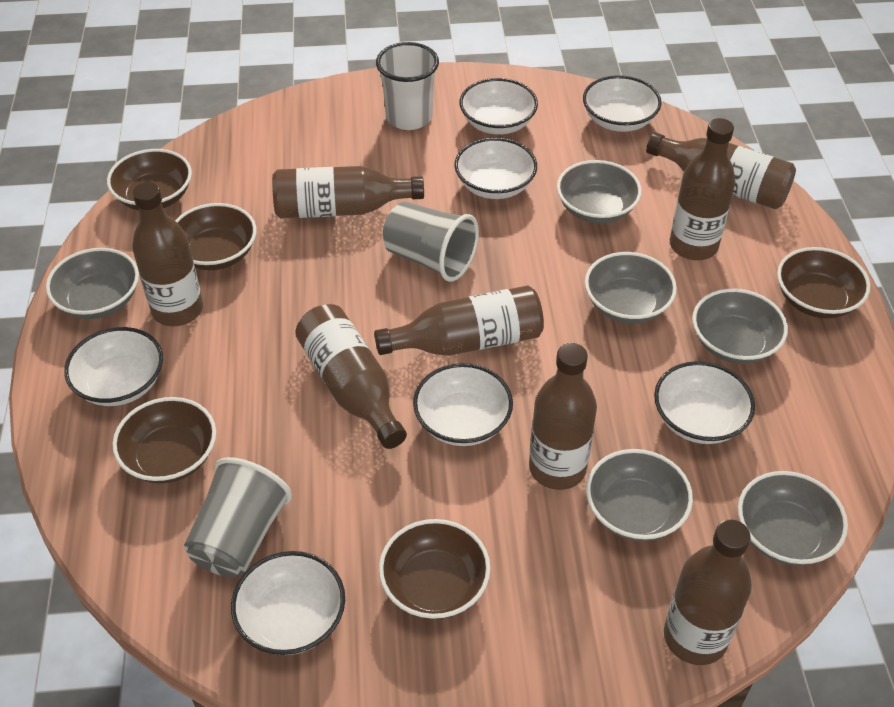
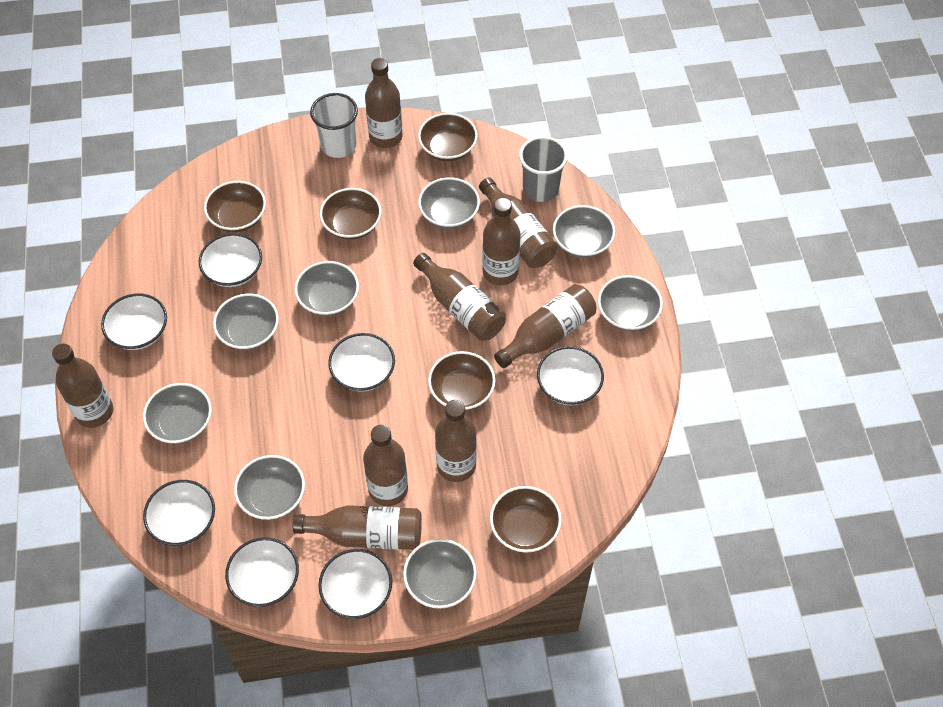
brown bottle: 8 -> 9
grey bowl: 6 -> 8
grey cup: 2 -> 1

